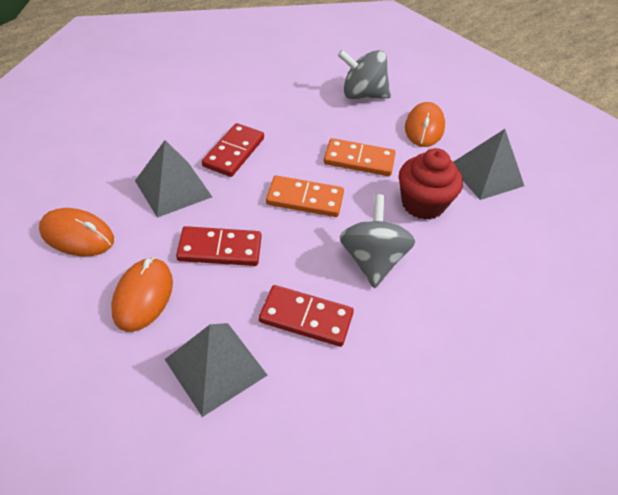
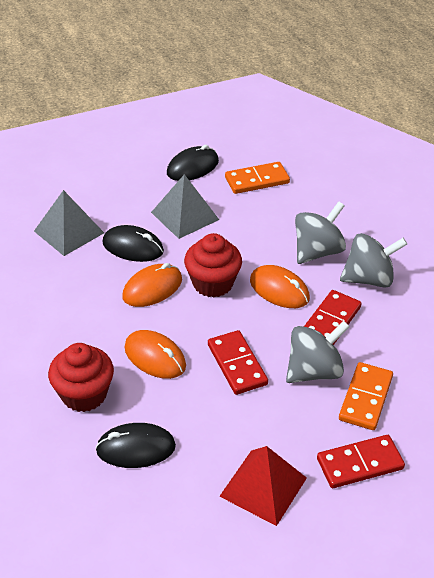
black mouse: 0 -> 3
grey pyramid: 3 -> 2
grey spinning top: 2 -> 3
red cupcake: 1 -> 2
red pyramid: 0 -> 1

